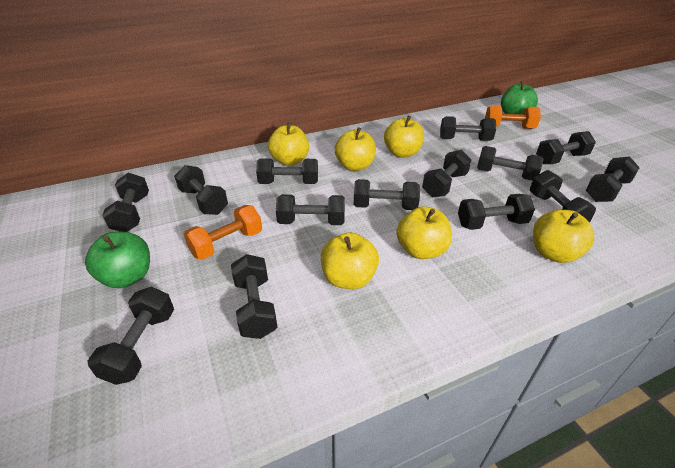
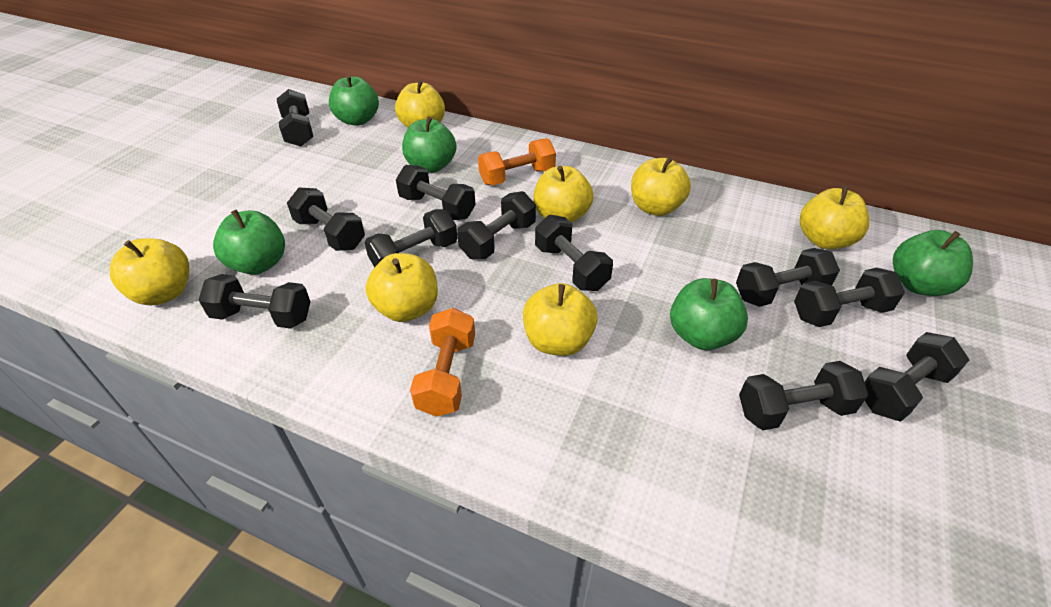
black dumbbell: 14 -> 11
green apple: 2 -> 5
yellow apple: 6 -> 7

